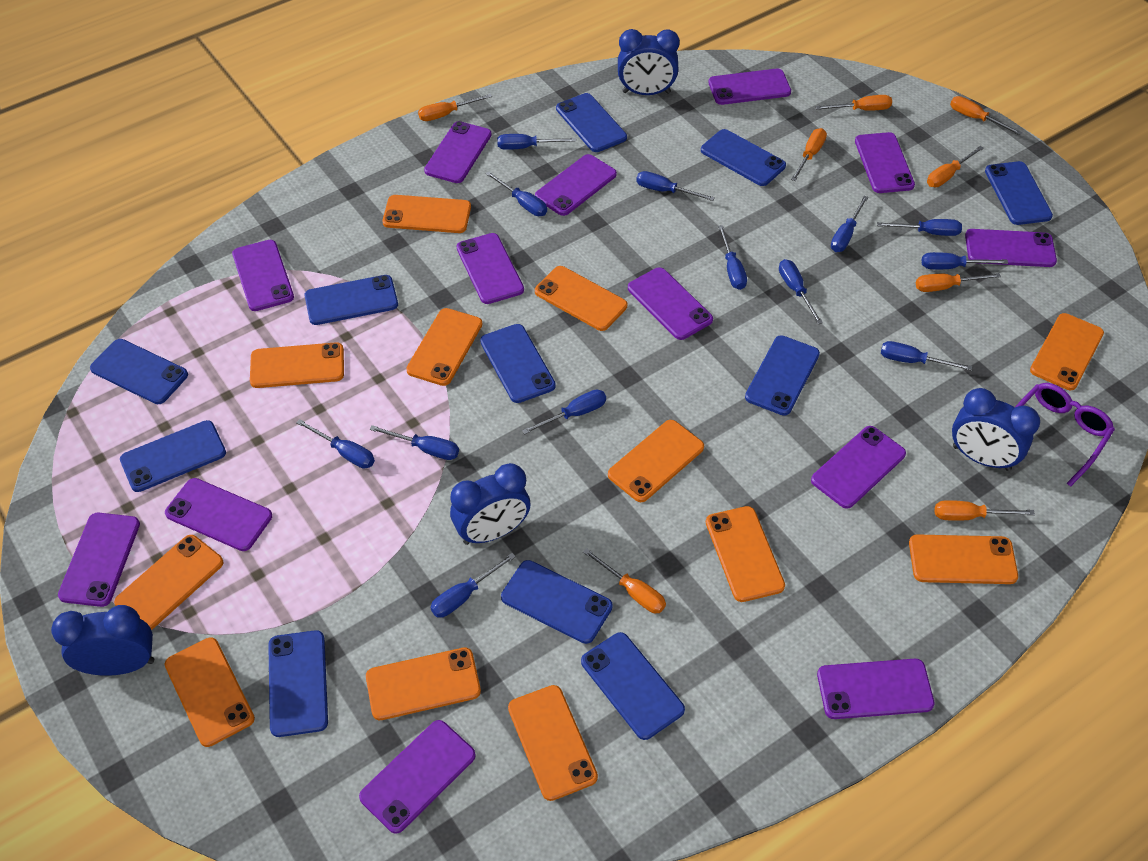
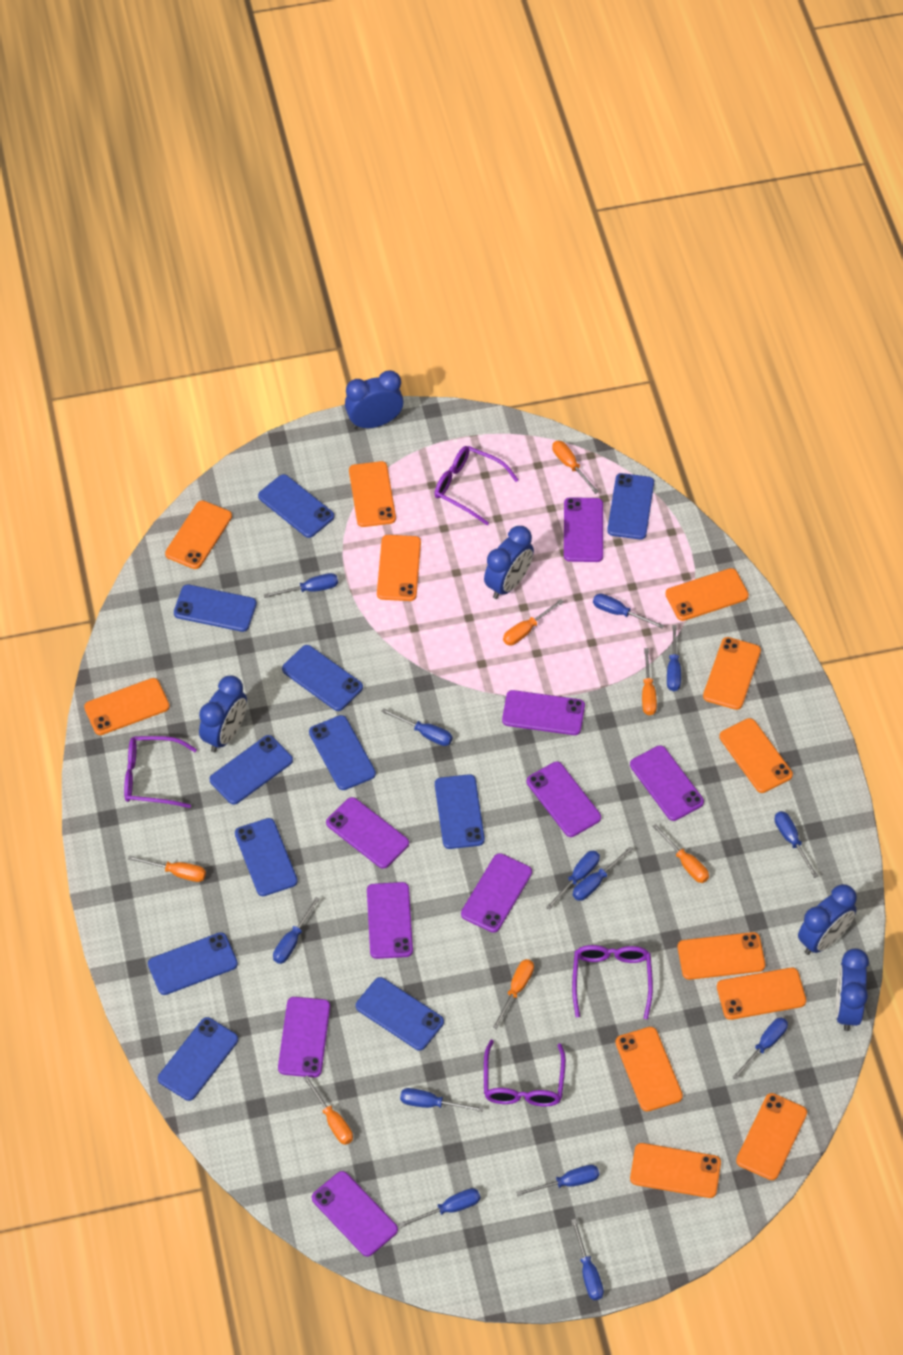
blue clock: 4 -> 5
orange screwdriver: 8 -> 7
purple glasses: 1 -> 4
purple phone: 13 -> 9

